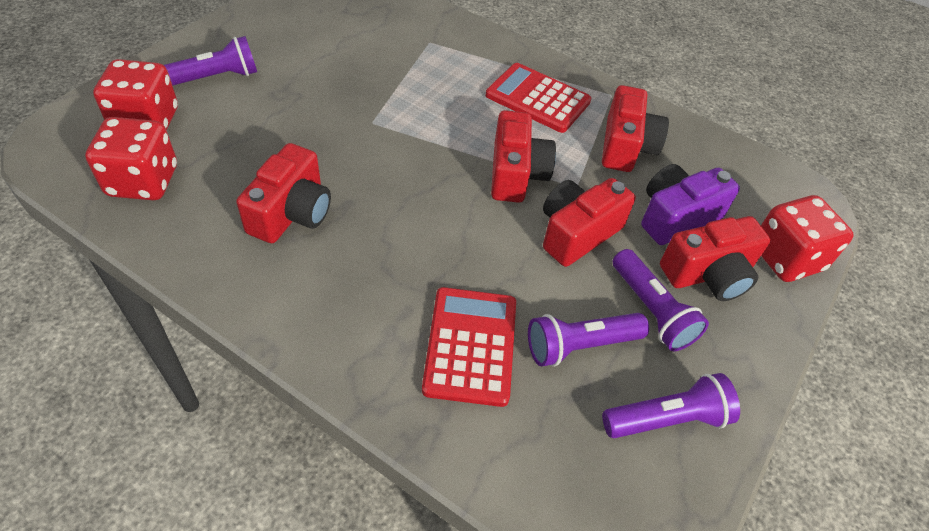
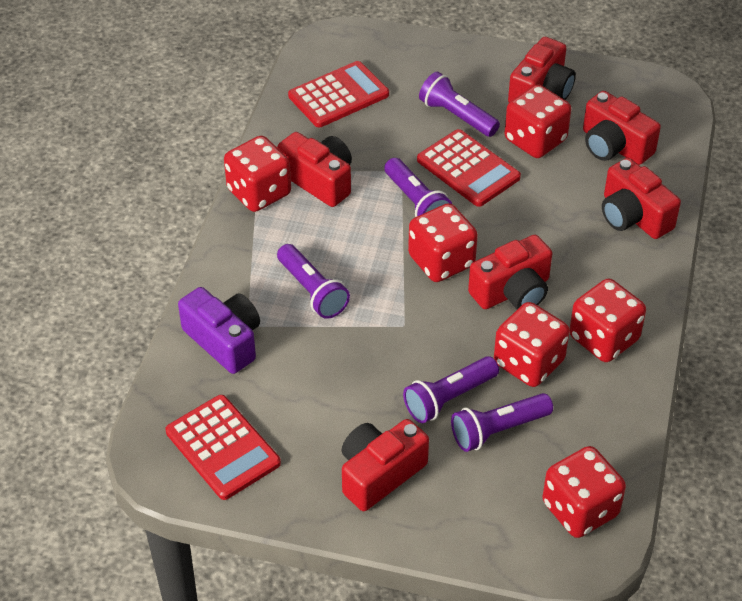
purple flashlight: 4 -> 5
red calculator: 2 -> 3
red camera: 5 -> 6
red dice: 3 -> 6

